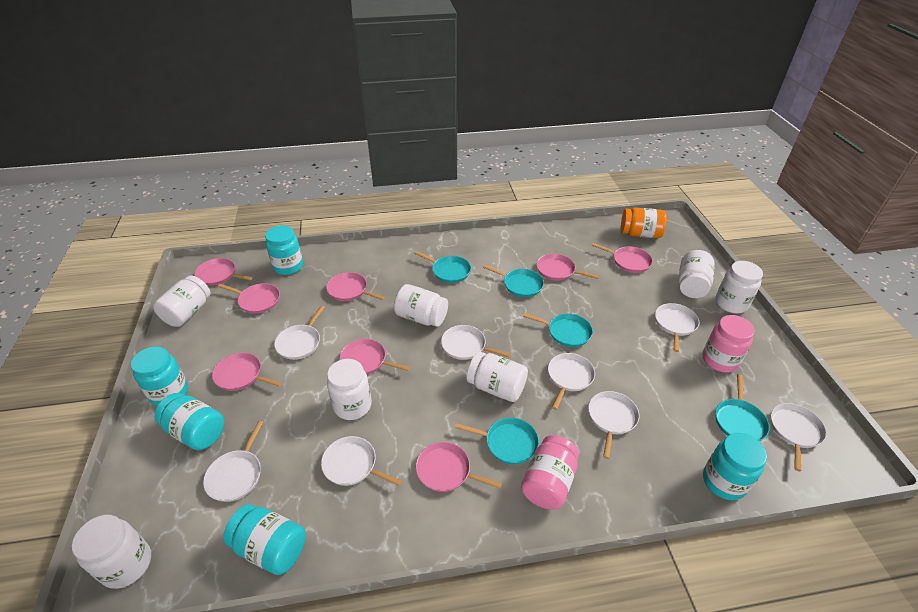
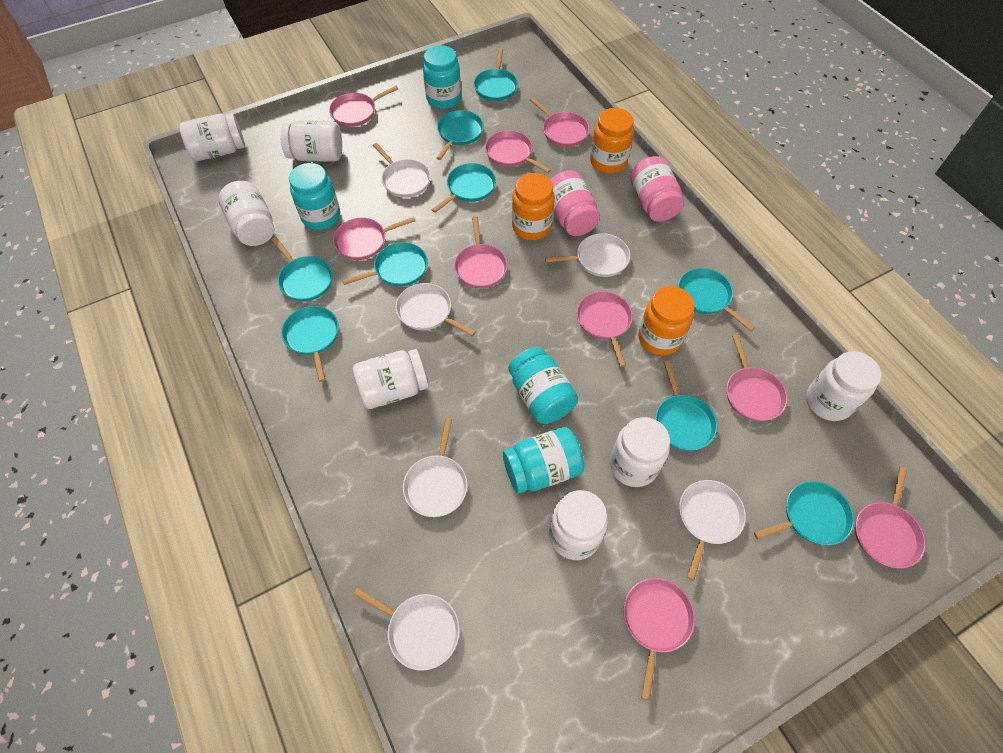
orange jar: 1 -> 3
pink pan: 8 -> 9
turquoise jar: 5 -> 4
turquoise pan: 5 -> 9
white pan: 8 -> 6

